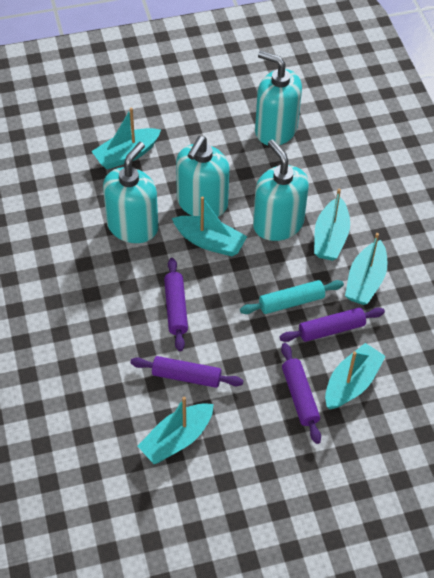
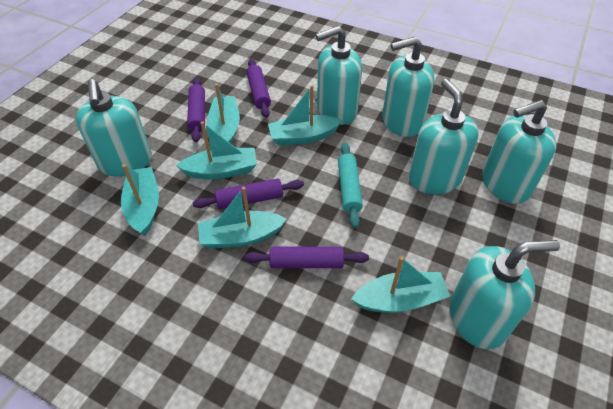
turquoise soap dispenser: 4 -> 6

